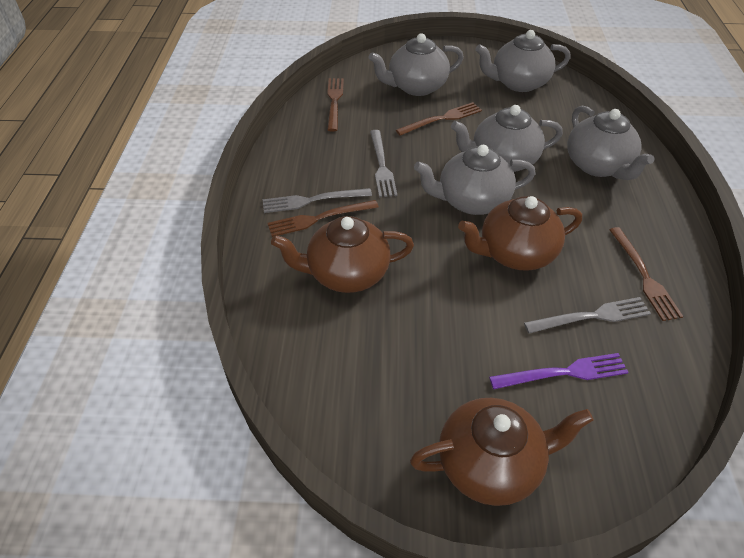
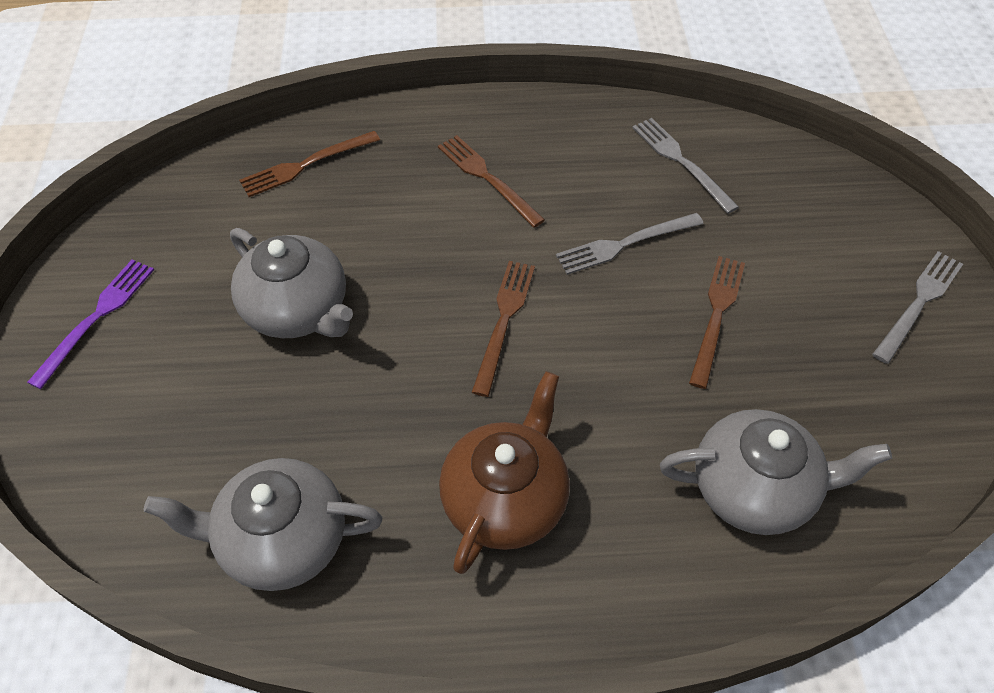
brown teapot: 3 -> 1
grey teapot: 5 -> 3

